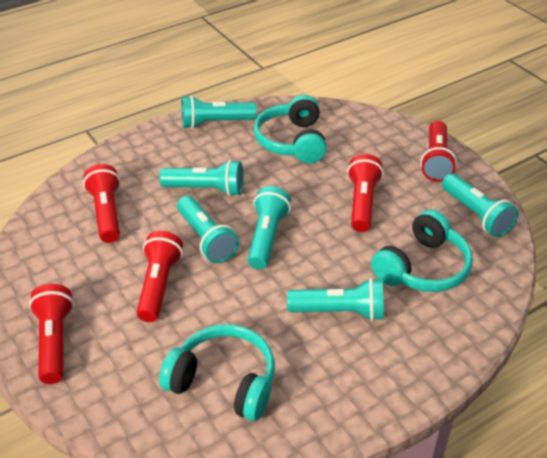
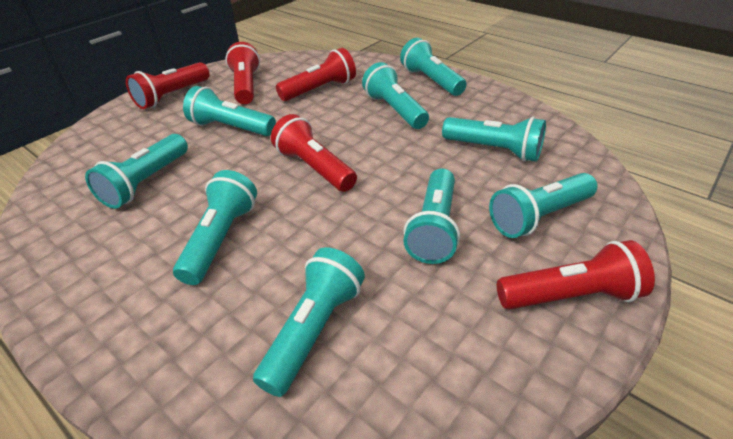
turquoise flashlight: 6 -> 9
turquoise headphones: 3 -> 0

